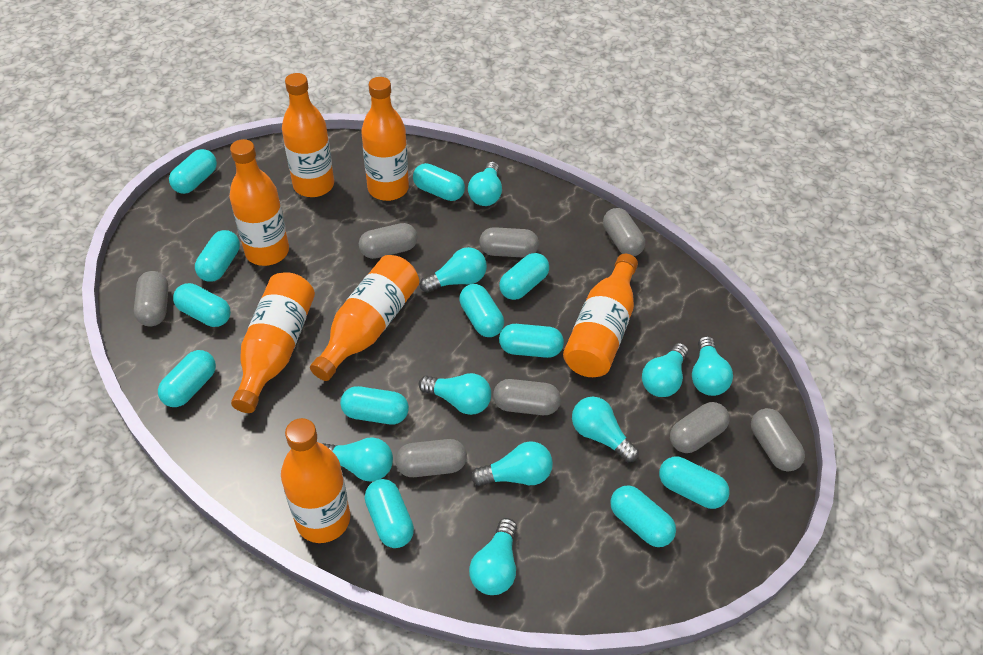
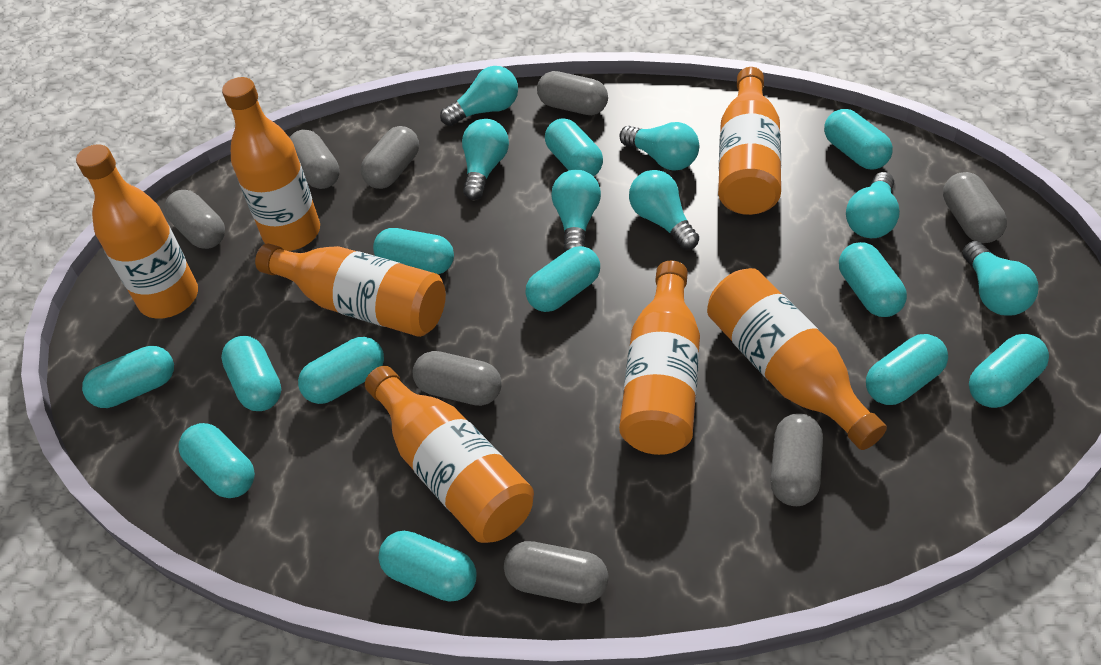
turquoise light bulb: 9 -> 7

